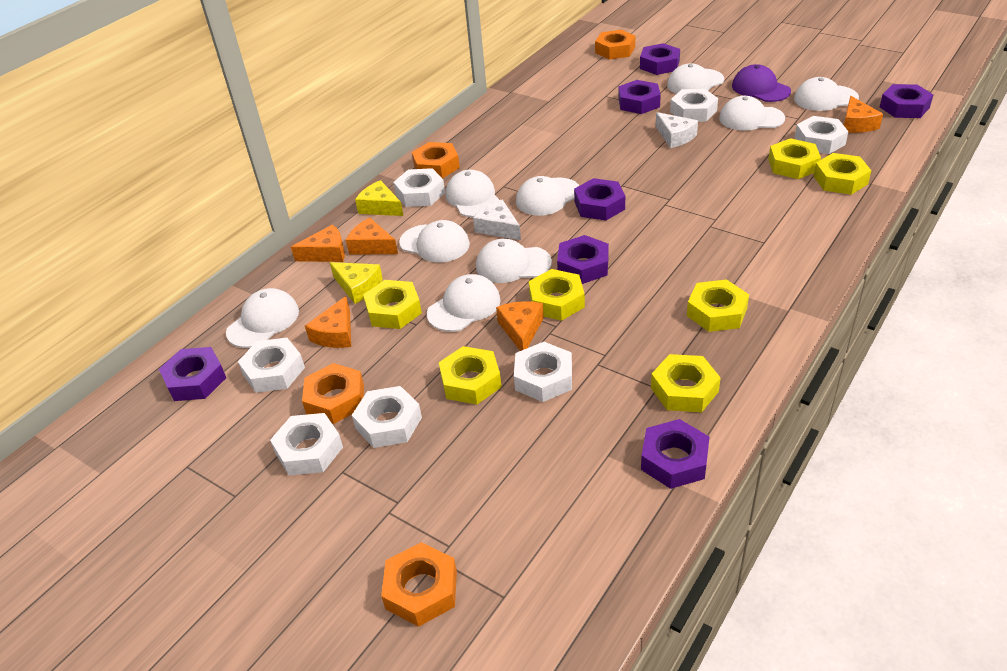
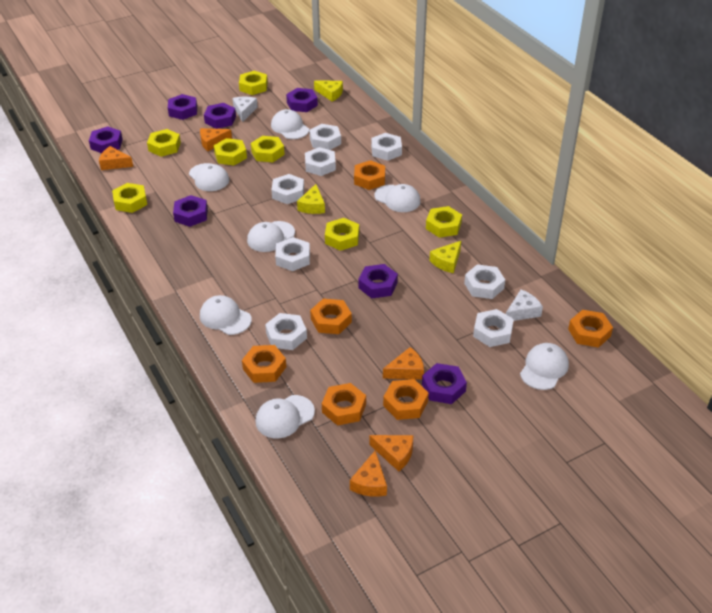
orange nut: 4 -> 6
purple cap: 1 -> 0
white cap: 9 -> 7
white nut: 7 -> 8
yellow cheese: 2 -> 3

